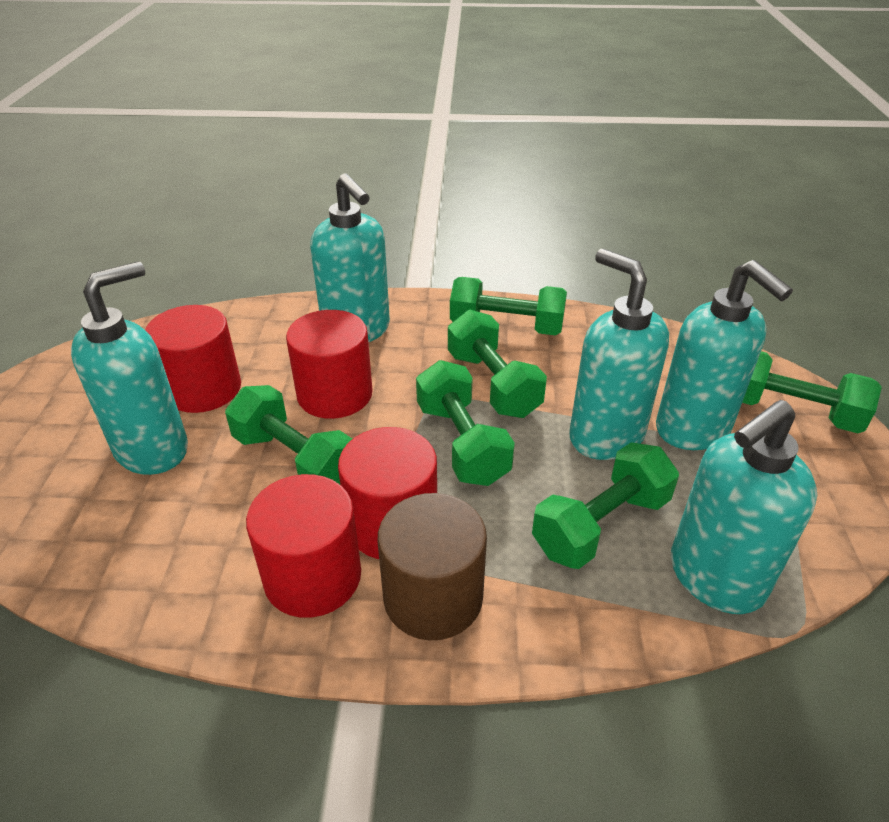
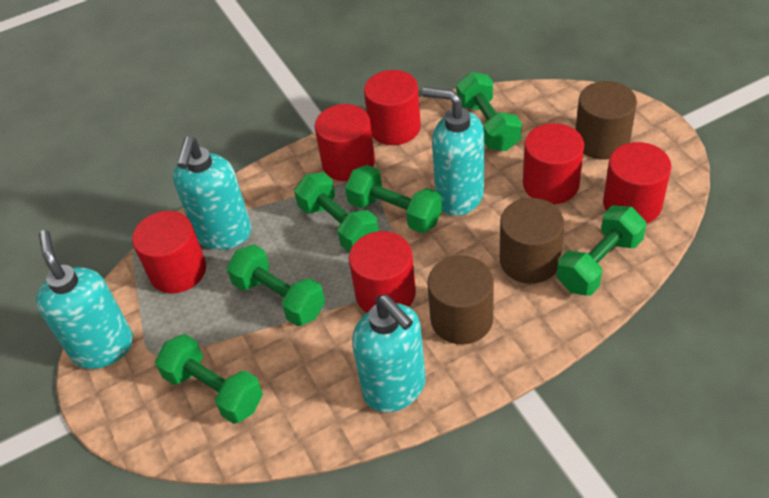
brown cylinder: 1 -> 3
red cylinder: 4 -> 6
turquoise soap dispenser: 5 -> 4

